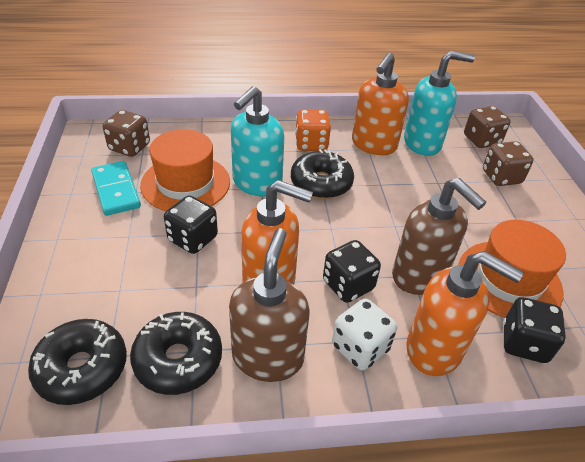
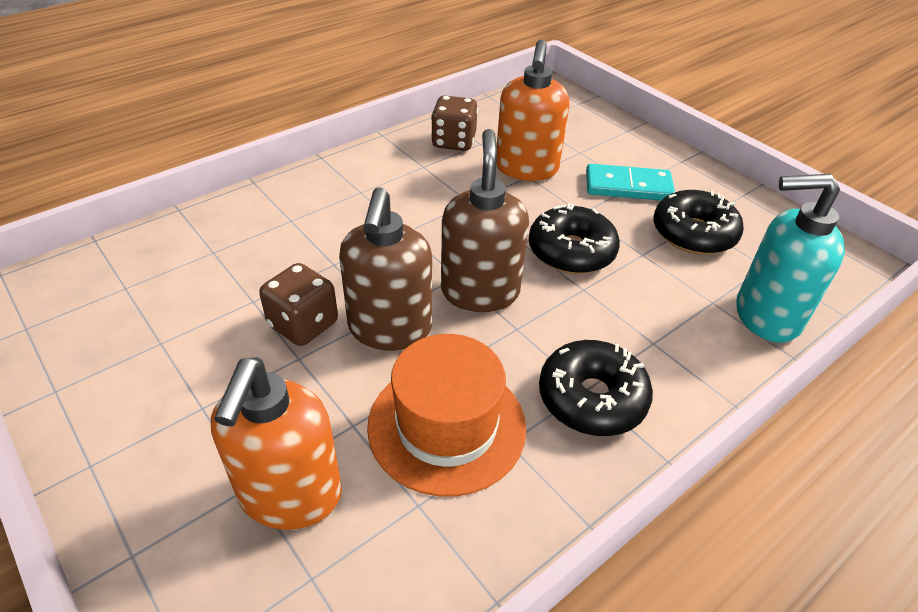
black dice: 3 -> 0
brown dice: 3 -> 2
orange dice: 1 -> 0
orange hat: 2 -> 1
orange soap dispenser: 3 -> 2
turquoise soap dispenser: 2 -> 1
white dice: 1 -> 0

